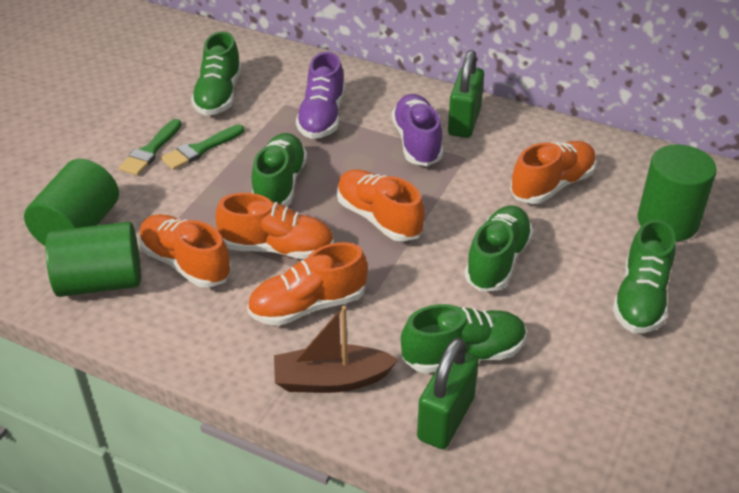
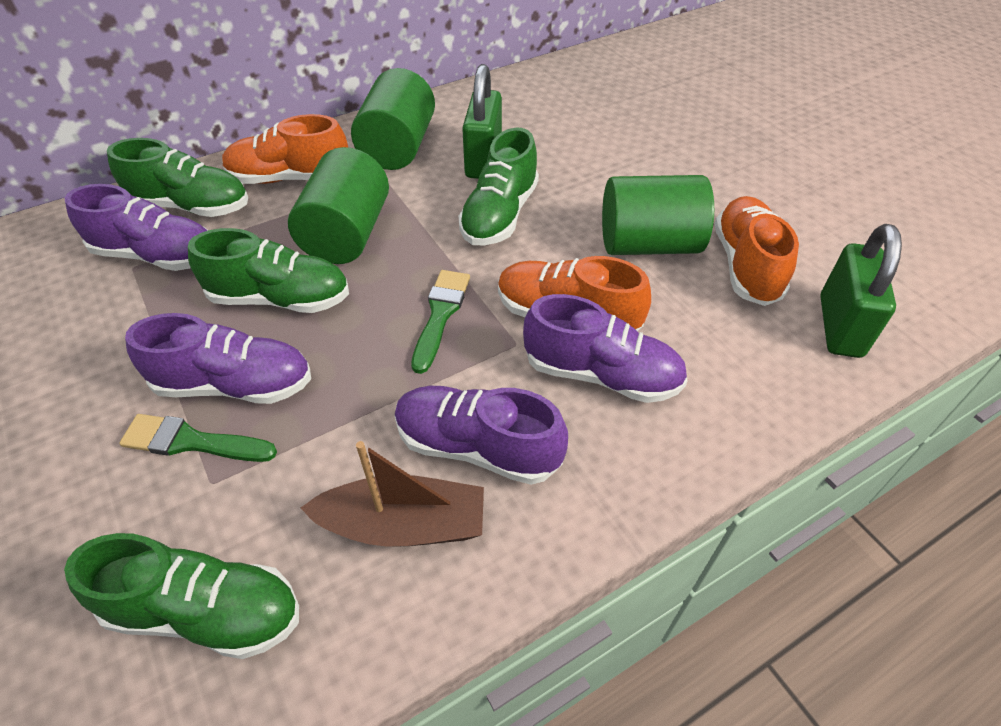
green shoe: 5 -> 4
orange shoe: 5 -> 3
purple shoe: 2 -> 4

